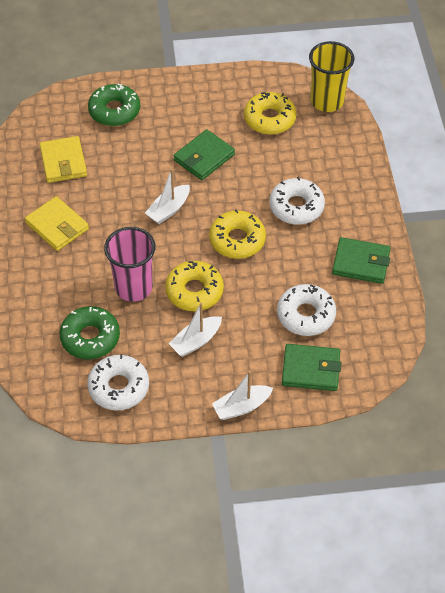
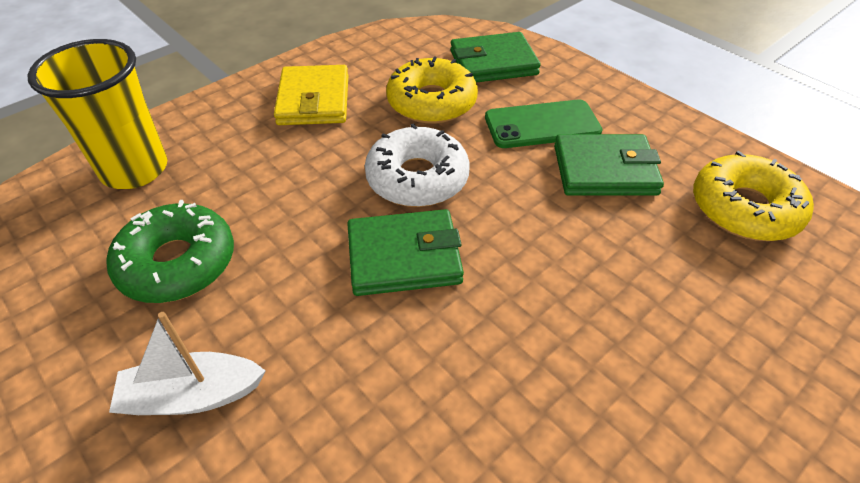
green donut: 2 -> 1
green phone: 0 -> 1
pink cup: 1 -> 0
white boat: 3 -> 1
white donut: 3 -> 1
yellow donut: 3 -> 2
yellow wallet: 2 -> 1

